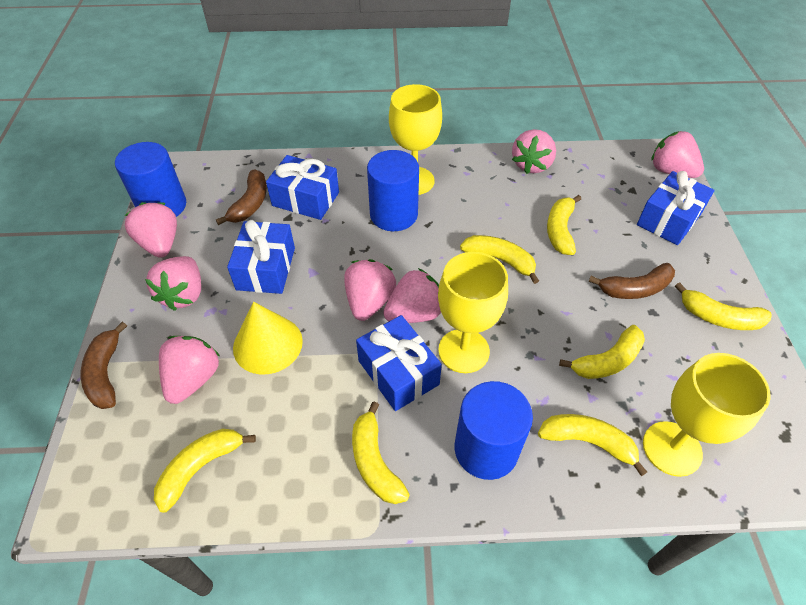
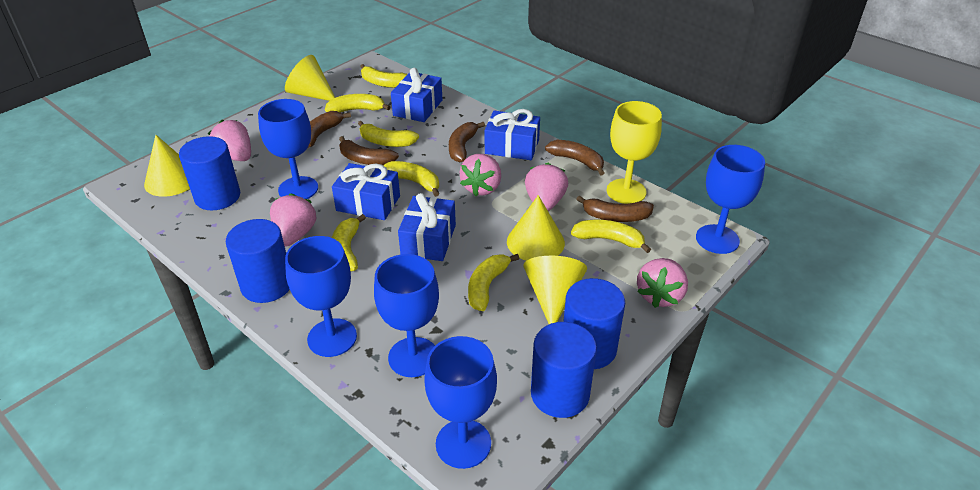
blue cylinder: 3 -> 4
blue goblet: 0 -> 5
brown banana: 3 -> 5
pink strawberry: 7 -> 5
yellow cone: 1 -> 4
yellow goblet: 3 -> 1

